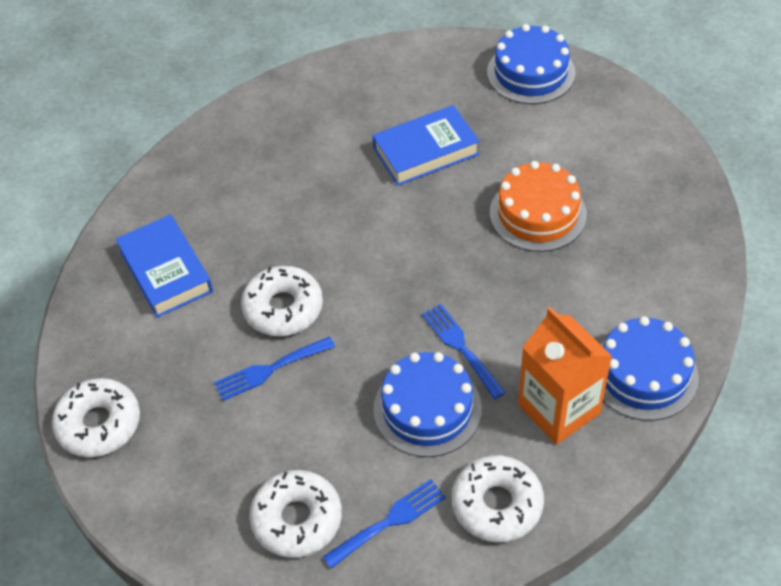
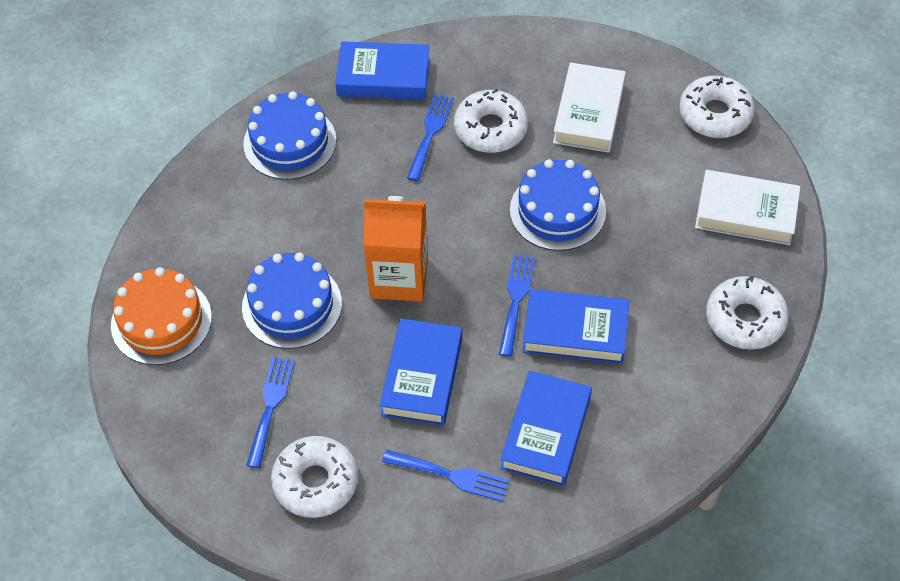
blue book: 2 -> 4
blue fork: 3 -> 4
white book: 0 -> 2

